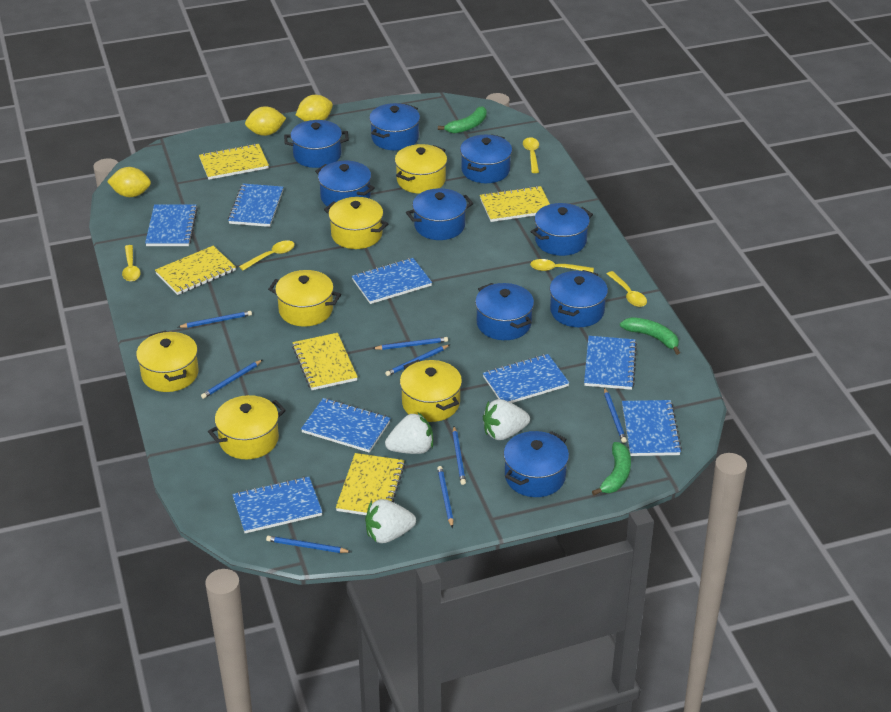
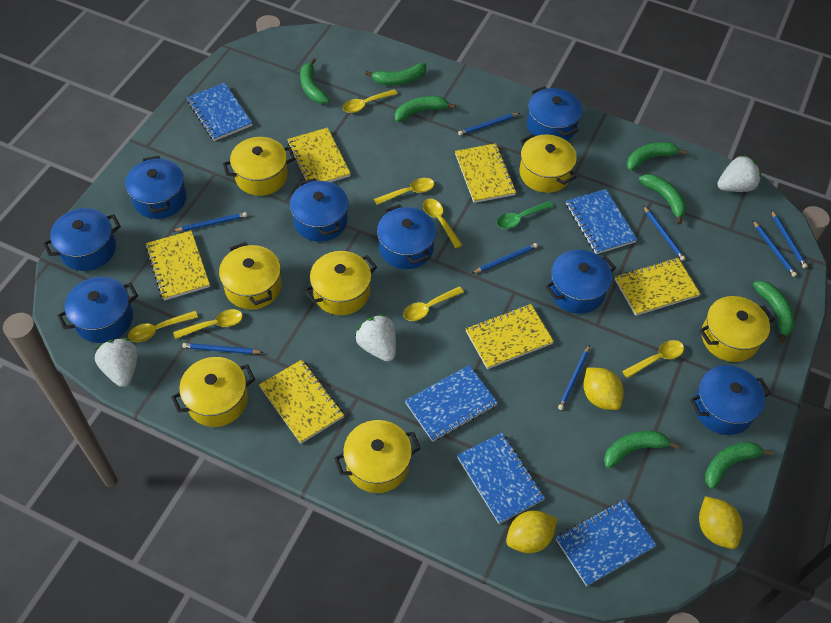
blue notebook: 8 -> 5
blue pot: 9 -> 8
green banana: 3 -> 8
green spoon: 0 -> 1
yellow notebook: 5 -> 6
yellow pot: 6 -> 7
yellow spoon: 5 -> 7

